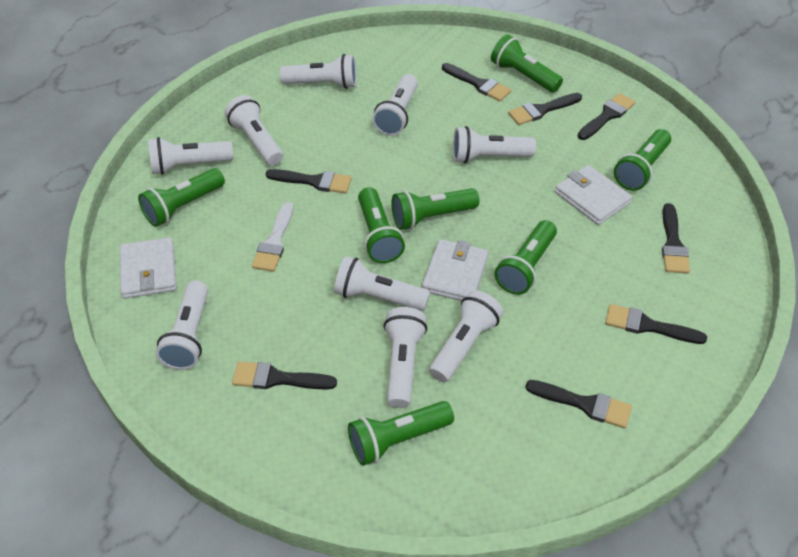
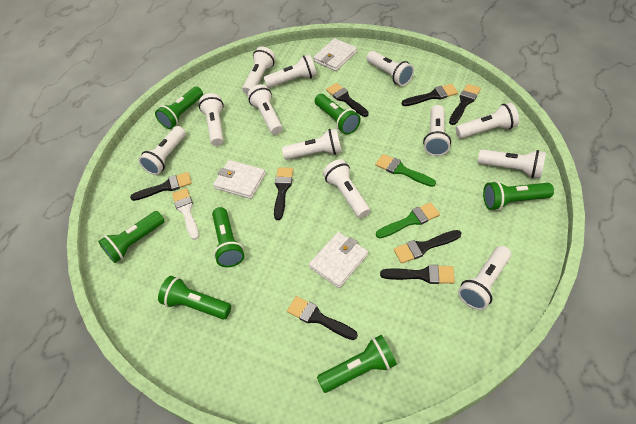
green brush: 0 -> 2
white flashlight: 9 -> 12

